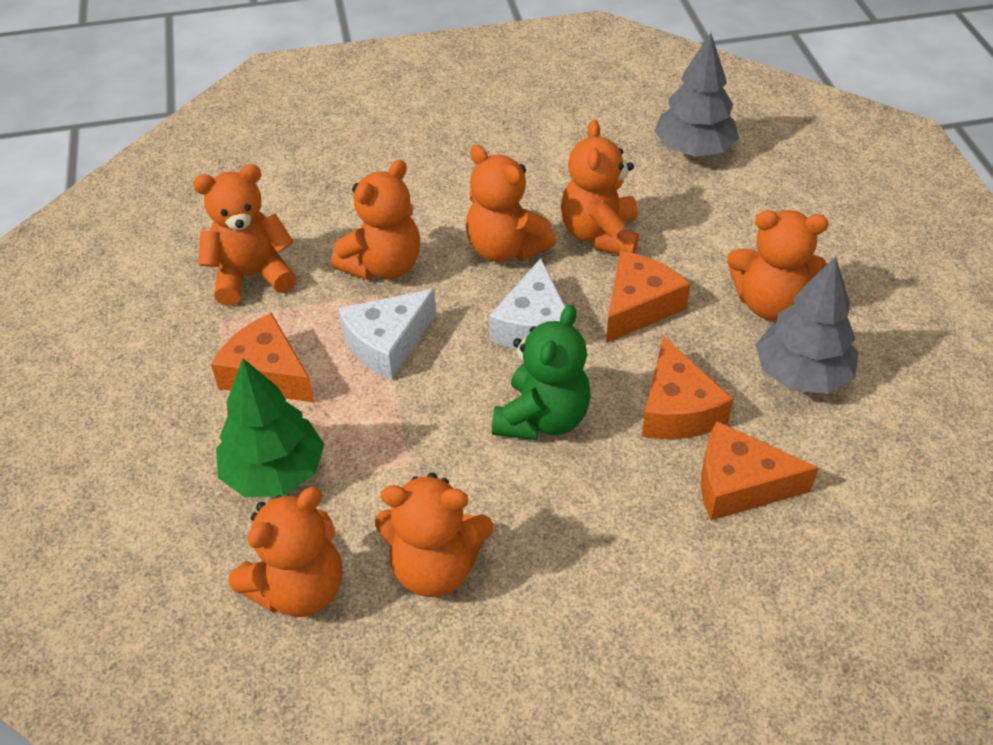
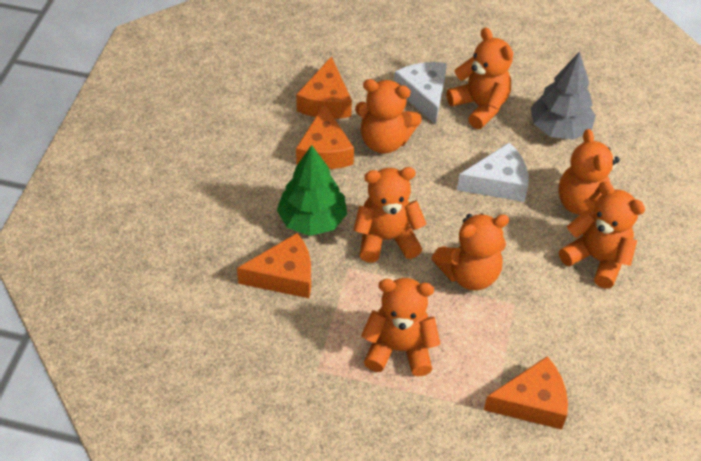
green teddy bear: 1 -> 0
grey tree: 2 -> 1

